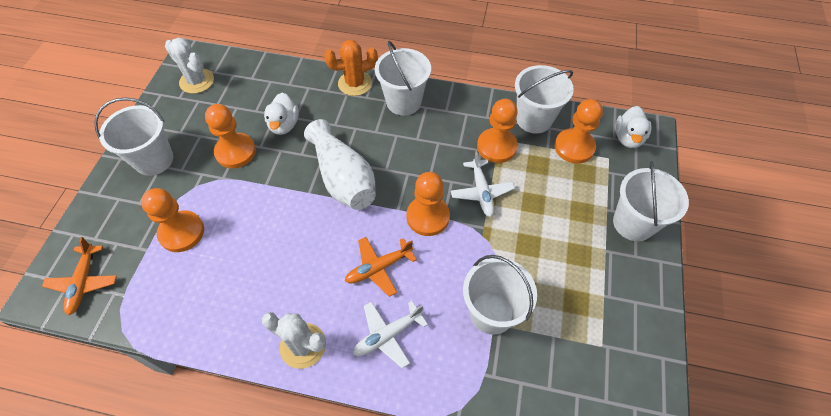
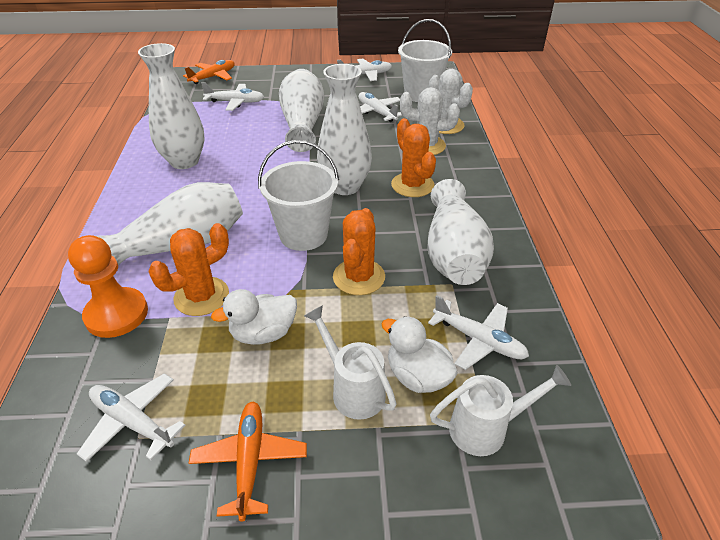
orange cactus: 1 -> 3
orange pawn: 5 -> 1
white bucket: 5 -> 2
white plane: 2 -> 5
white vase: 1 -> 5
white watering can: 0 -> 2

